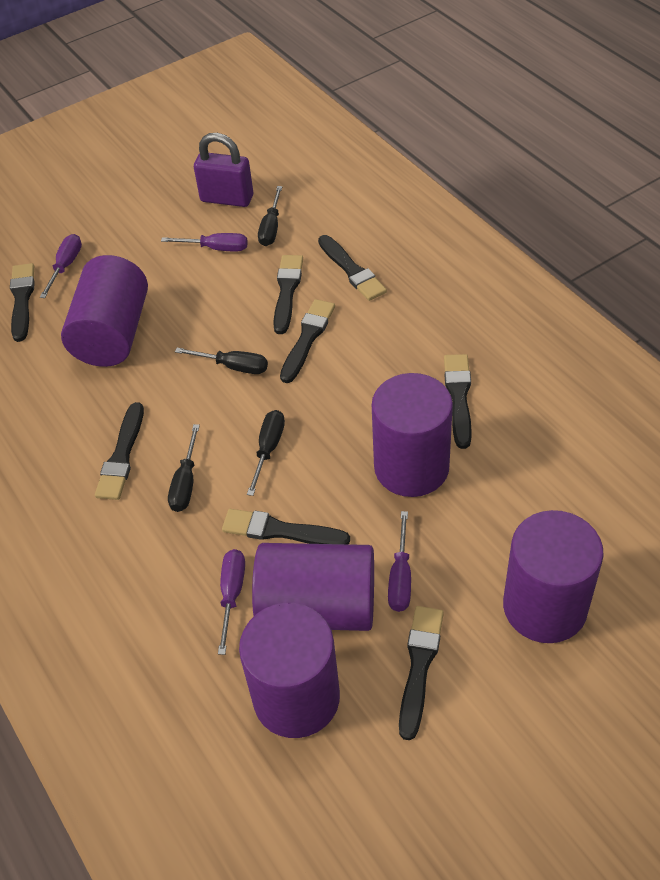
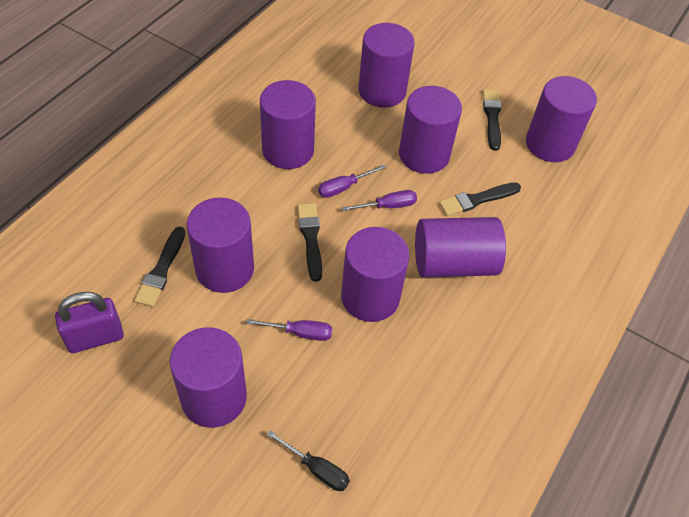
black brush: 8 -> 4
black screwdriver: 4 -> 1
purple cylinder: 5 -> 8
purple screwdriver: 4 -> 3

